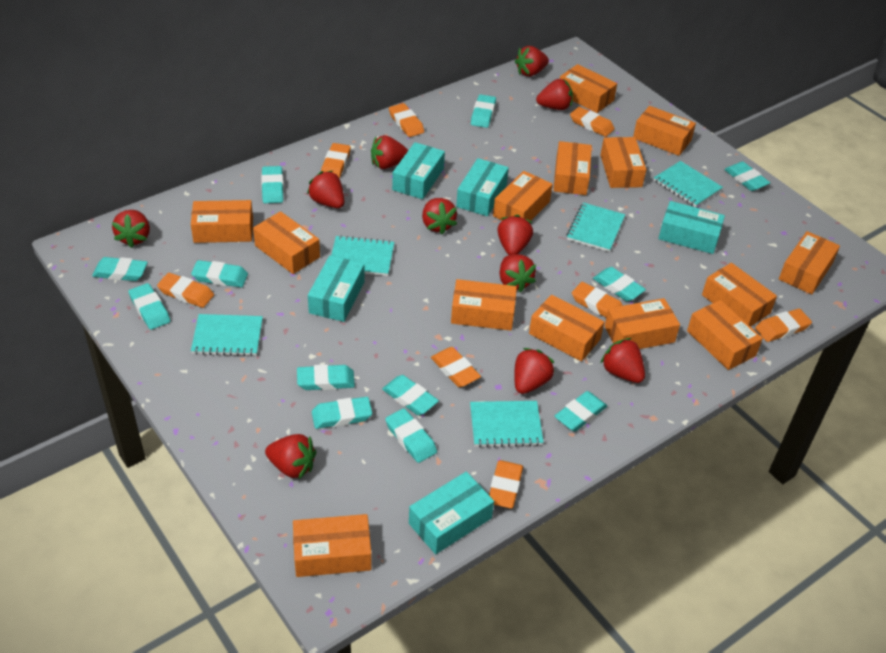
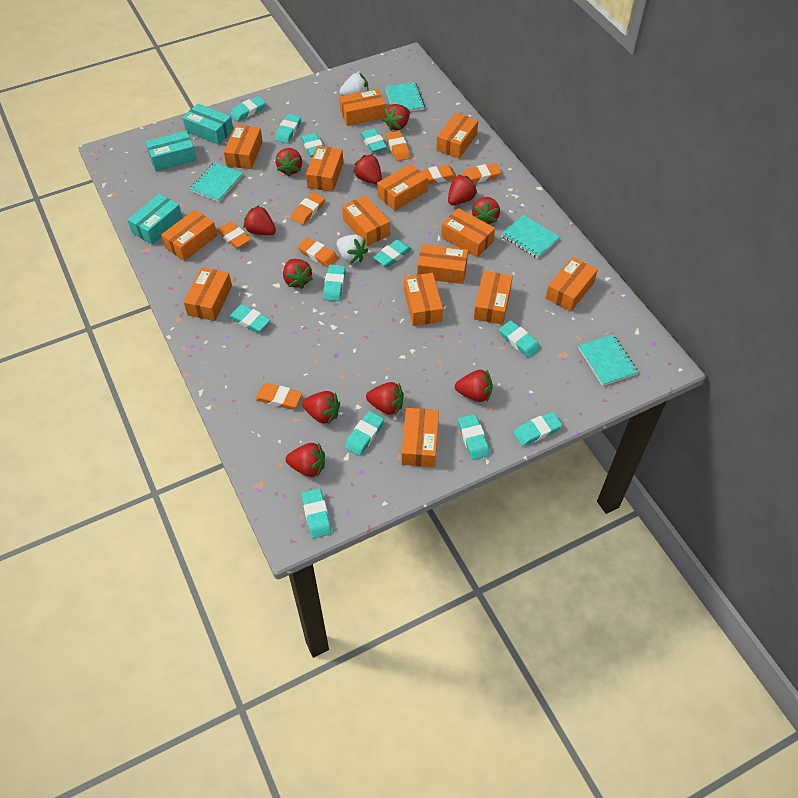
orange eraser: 8 -> 7
turquoise box: 5 -> 3
turquoise notebook: 5 -> 4
white strawberry: 0 -> 2

